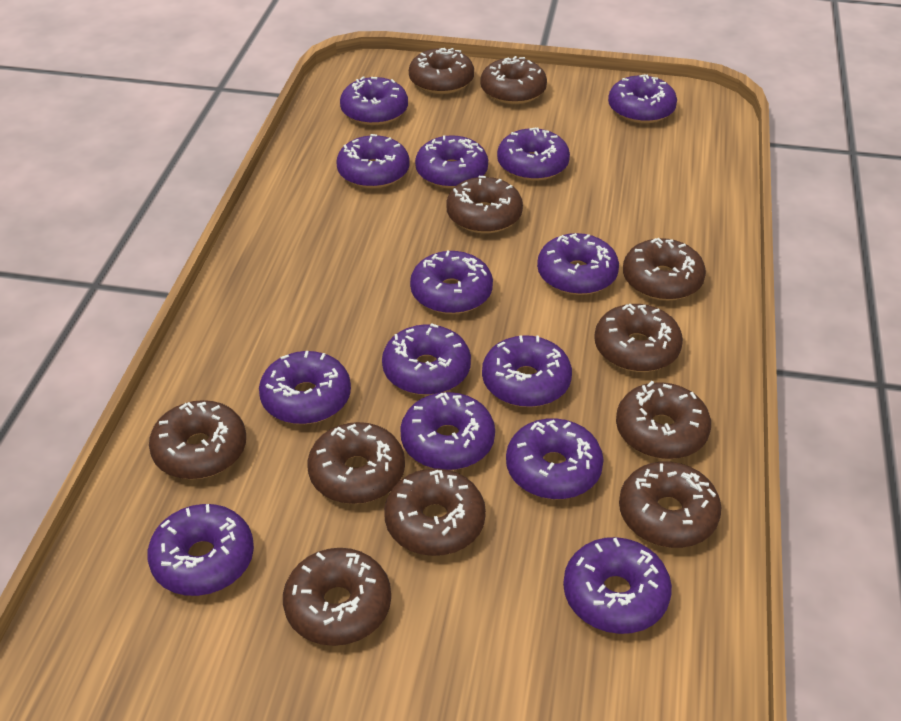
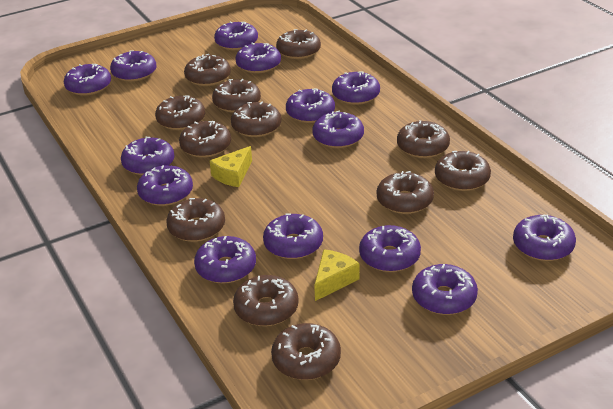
brown donut: 11 -> 12
yellow cheese: 0 -> 2

